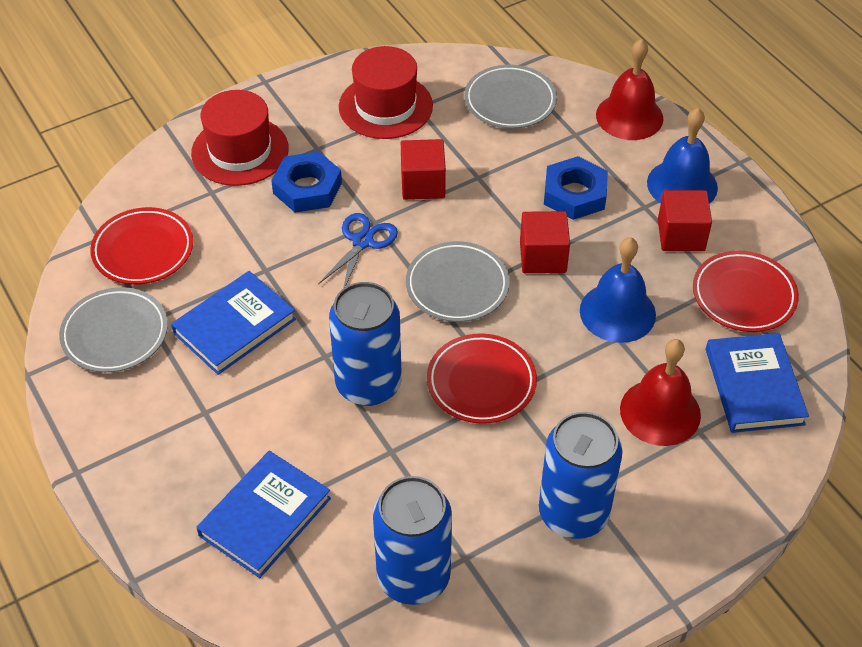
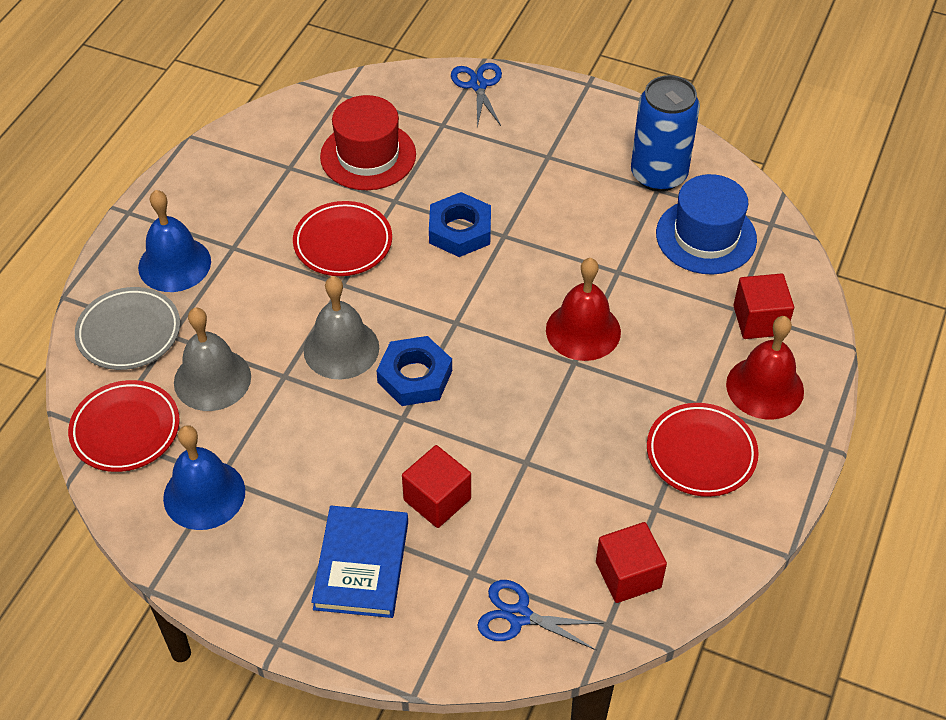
blue book: 3 -> 1
blue can: 3 -> 1
blue hat: 0 -> 1
blue scissors: 1 -> 2
grey bell: 0 -> 2
grey plate: 3 -> 1
red hat: 2 -> 1

